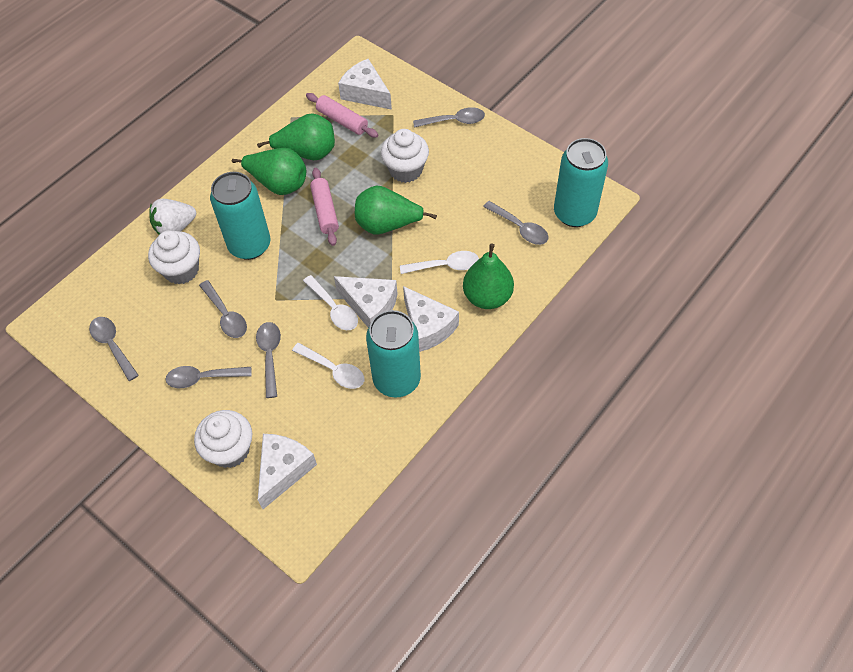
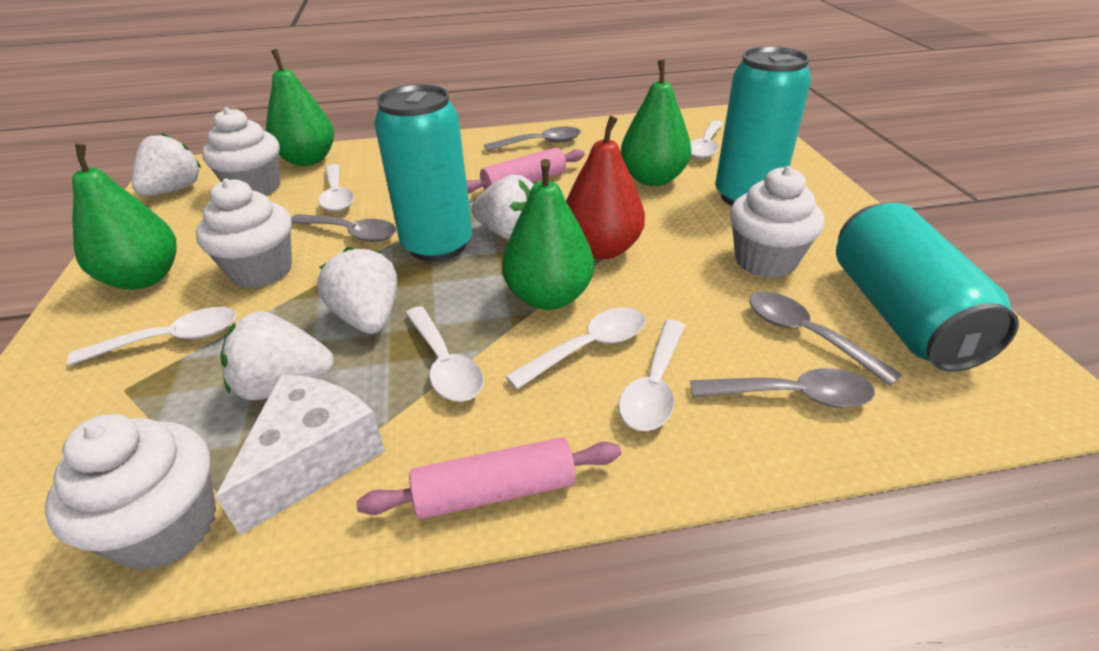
grey spoon: 6 -> 4
red pear: 0 -> 1
white cheese: 4 -> 1
white cupcake: 3 -> 4
white spoon: 3 -> 6
white strawberry: 1 -> 4

